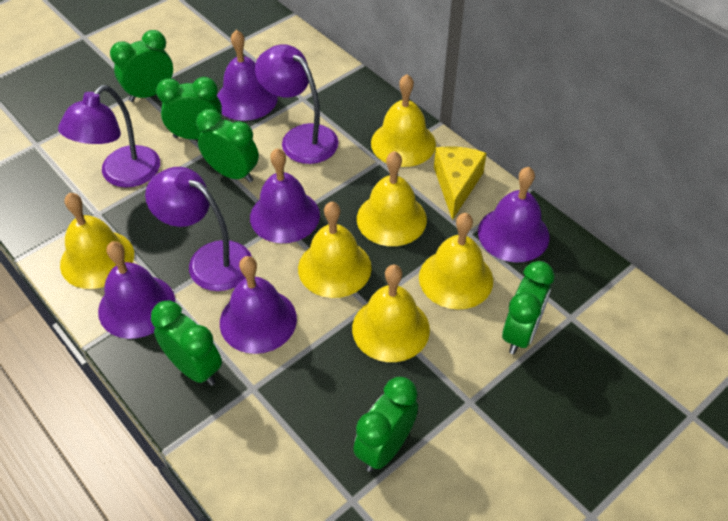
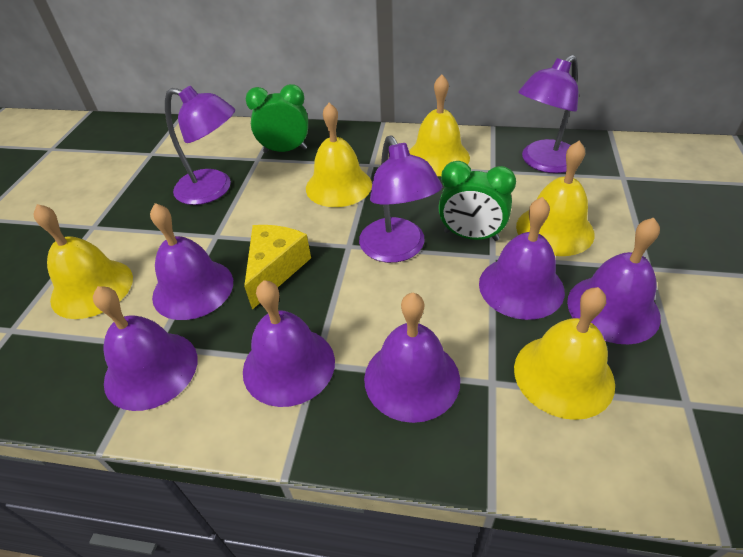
green clock: 6 -> 2
purple bell: 5 -> 6
yellow bell: 6 -> 5

